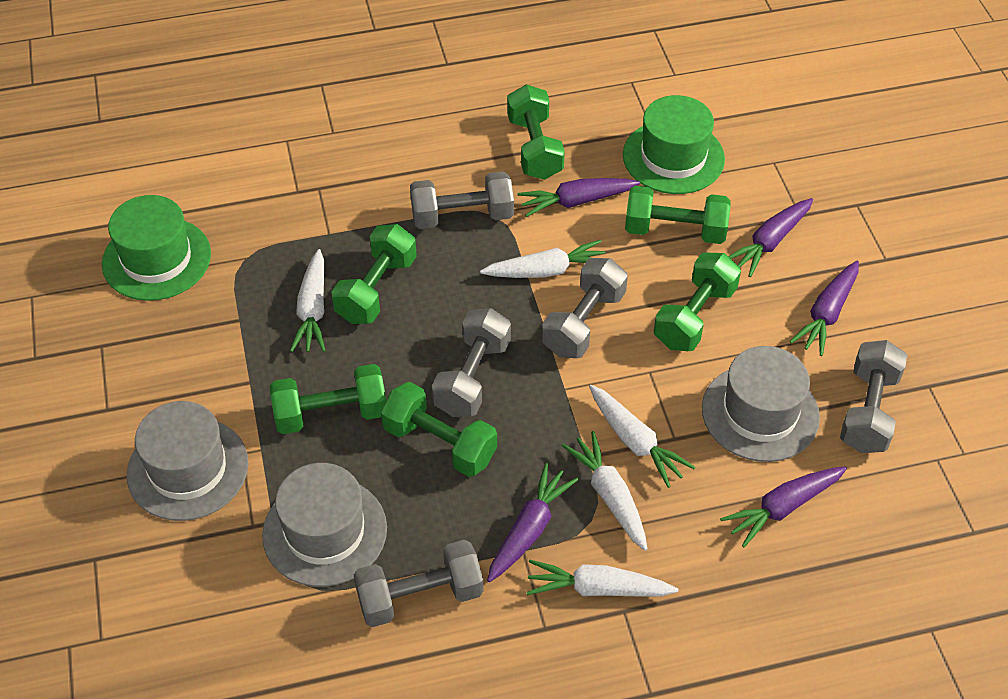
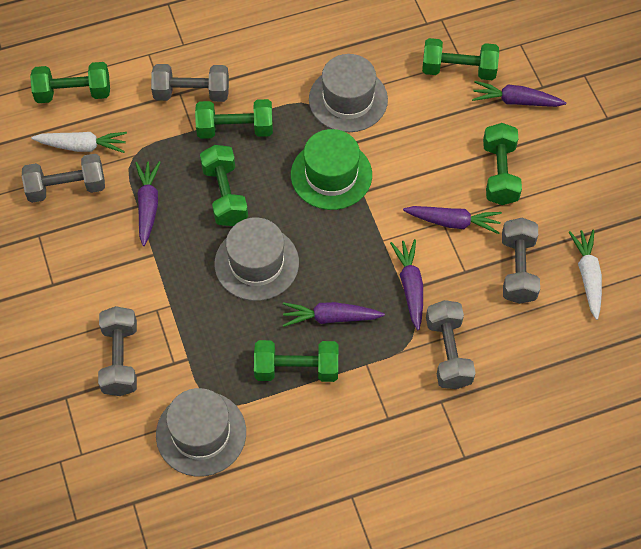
green hat: 2 -> 1
white carrot: 5 -> 2

